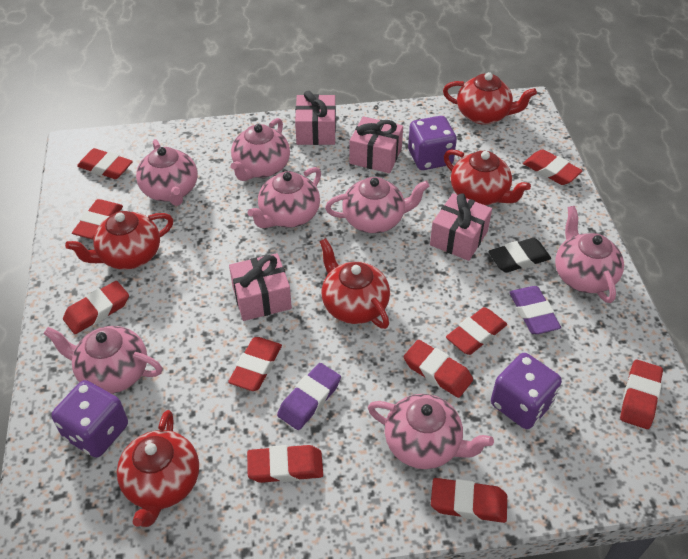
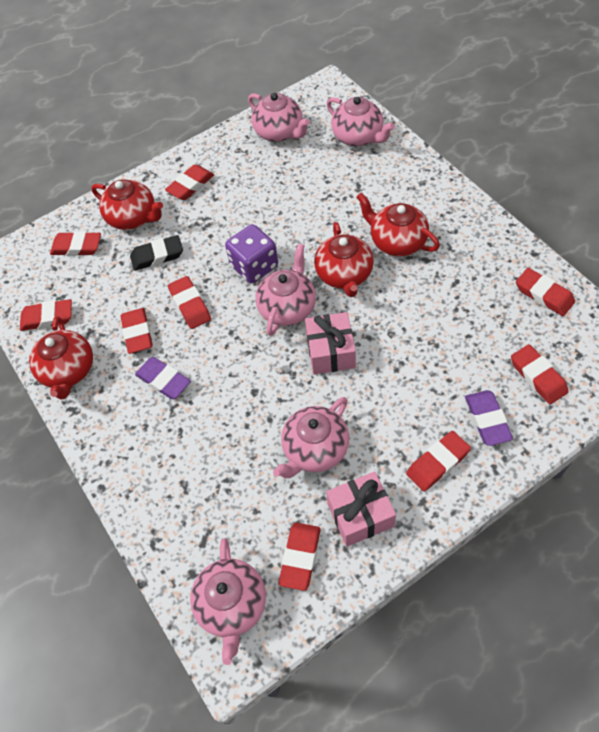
pink gift: 4 -> 2
pink teapot: 7 -> 5
purple dice: 3 -> 1
red eraser: 10 -> 9
red teapot: 5 -> 4

